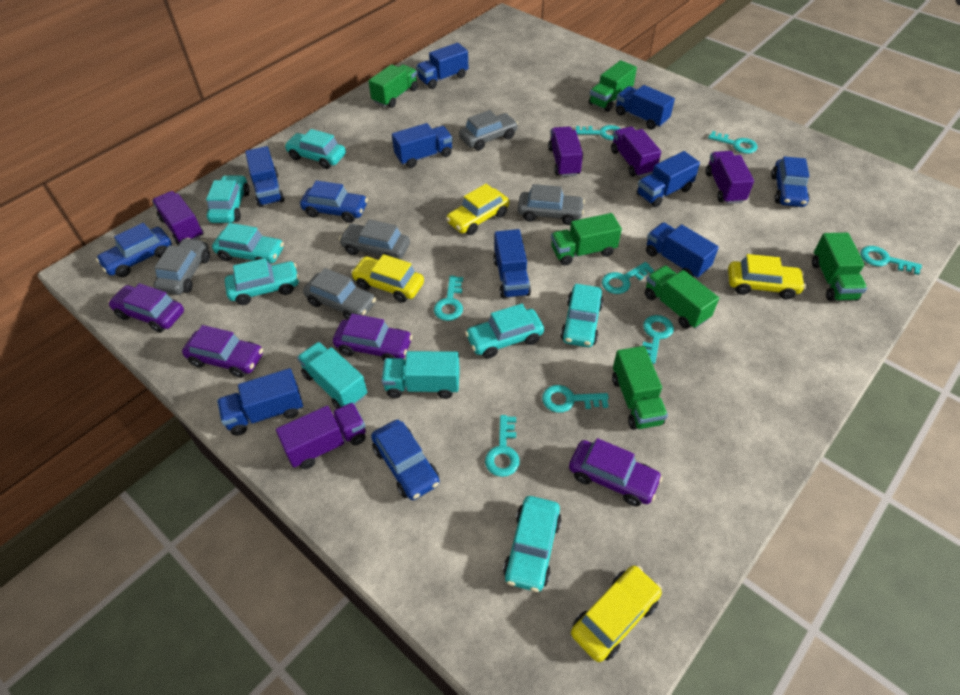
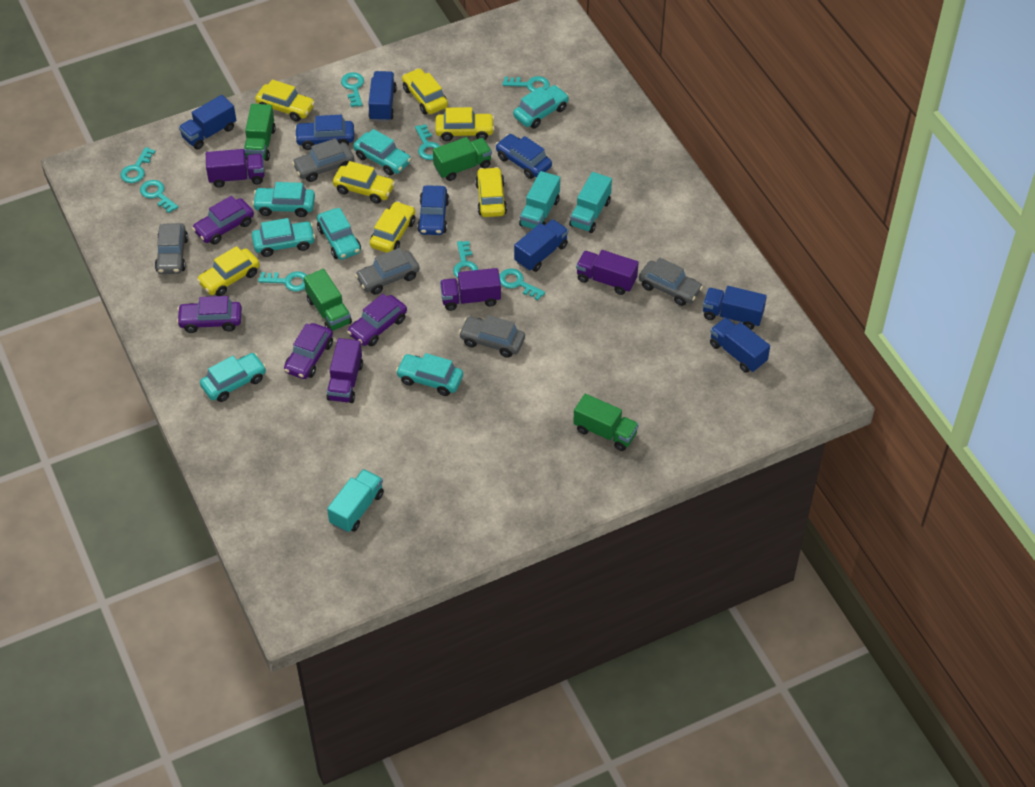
blue car: 4 -> 3
blue truck: 8 -> 5
green truck: 6 -> 4
purple truck: 5 -> 4
turquoise truck: 2 -> 3
yellow car: 4 -> 7

